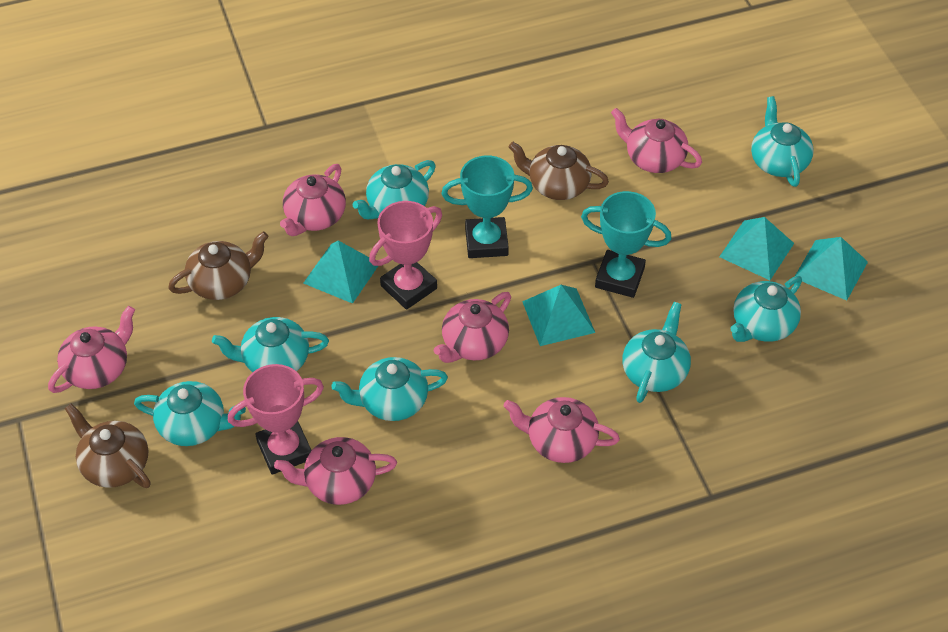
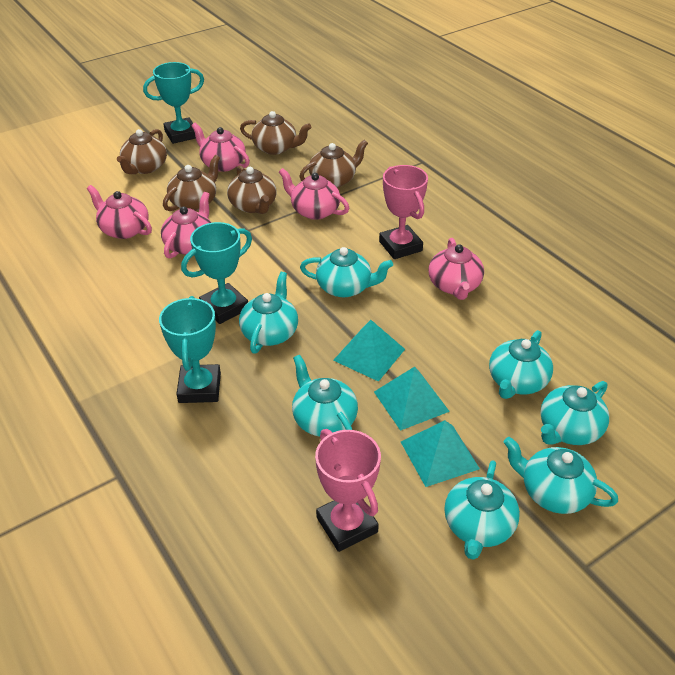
brown teapot: 3 -> 5
pink teapot: 6 -> 5
turquoise pyramid: 4 -> 3
turquoise trophy: 2 -> 3

